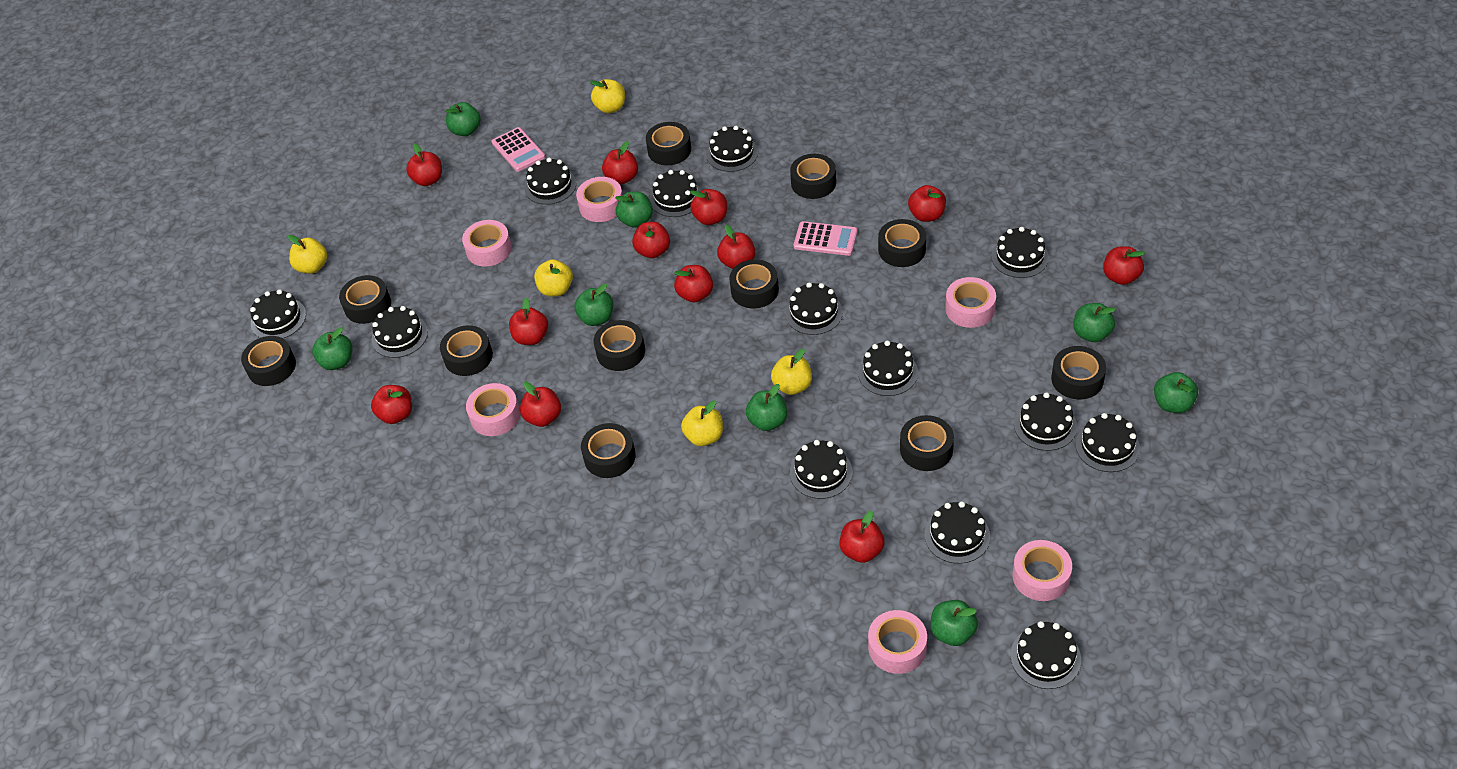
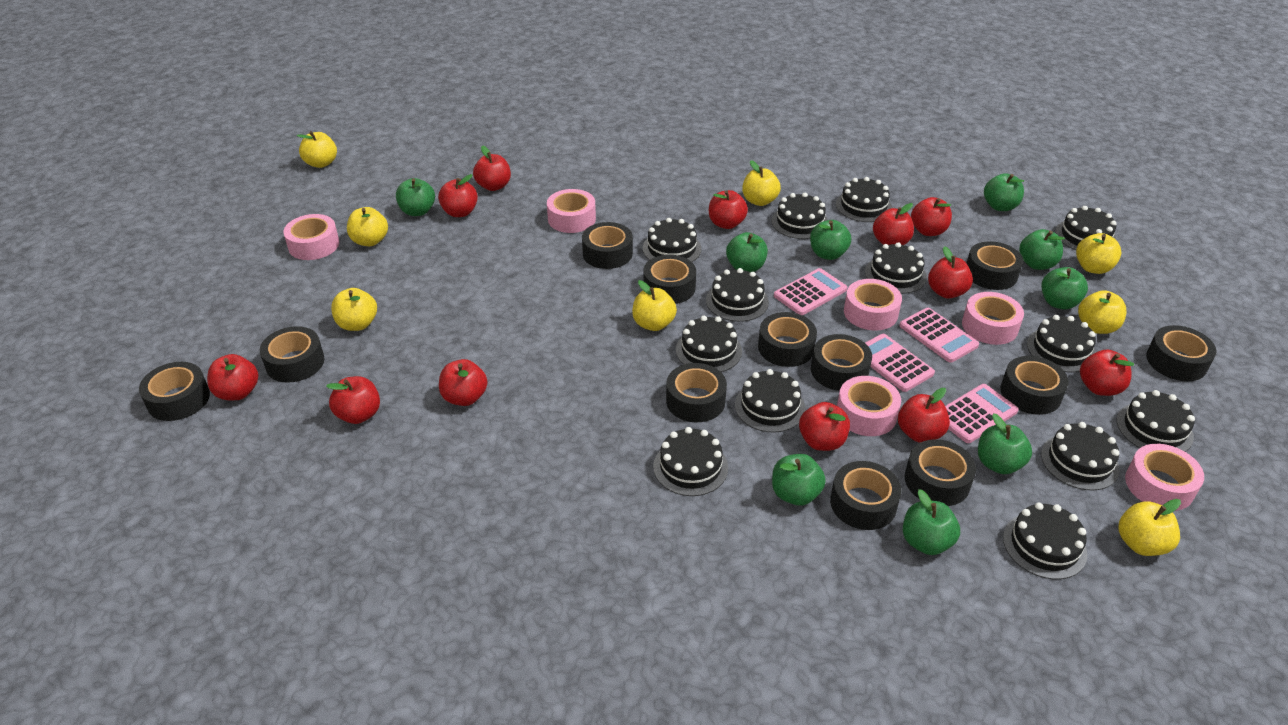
black tape: 11 -> 12
green apple: 8 -> 9
pink calculator: 2 -> 4
yellow apple: 5 -> 8

